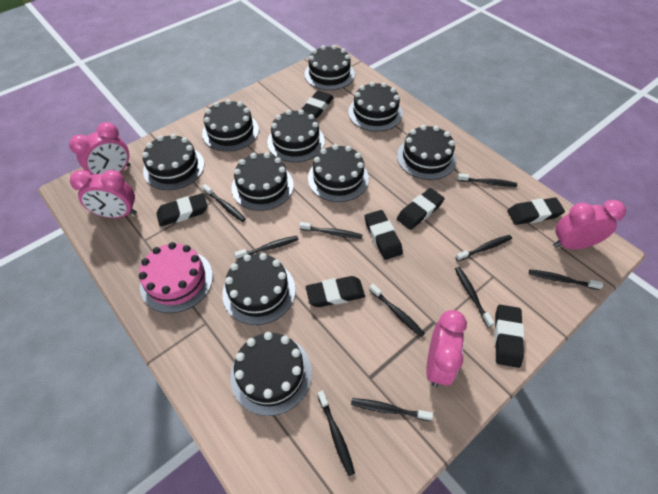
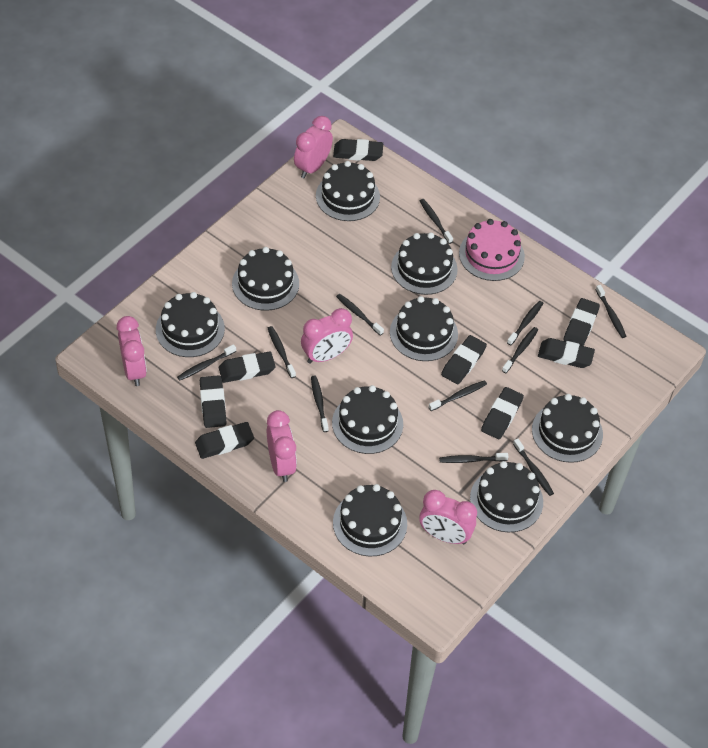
black cake: 10 -> 9
black eraser: 7 -> 8
black toothbrush: 10 -> 11
pink clock: 4 -> 5

